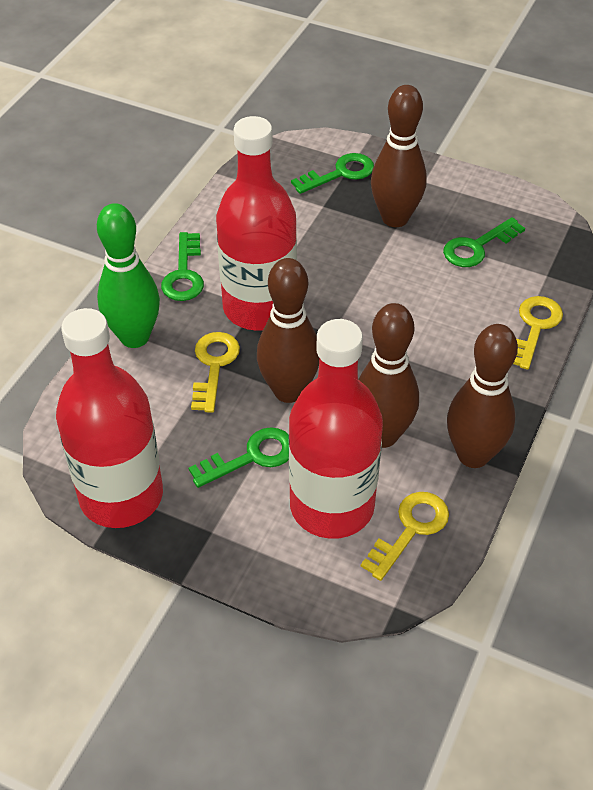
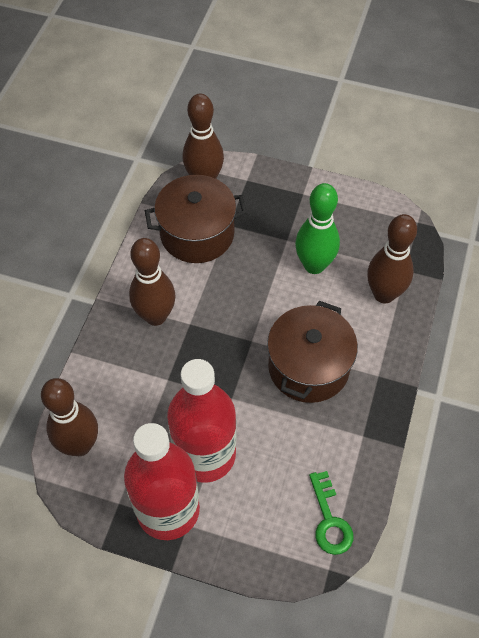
brown pot: 0 -> 2
green key: 4 -> 1
red bottle: 3 -> 2
yellow key: 3 -> 0

